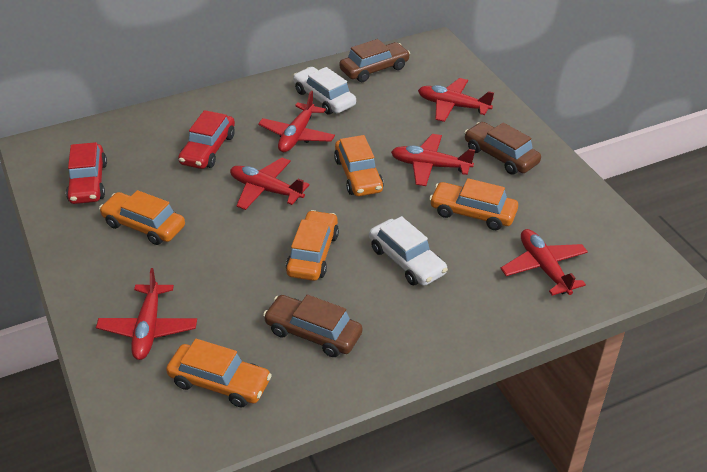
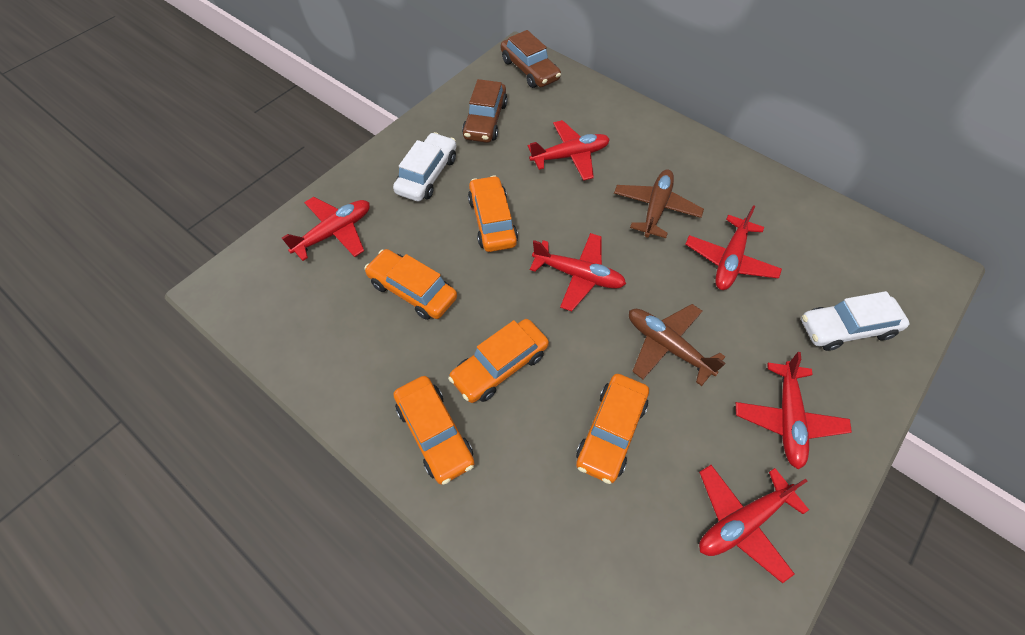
brown car: 3 -> 2
brown plane: 0 -> 2
red car: 2 -> 0

